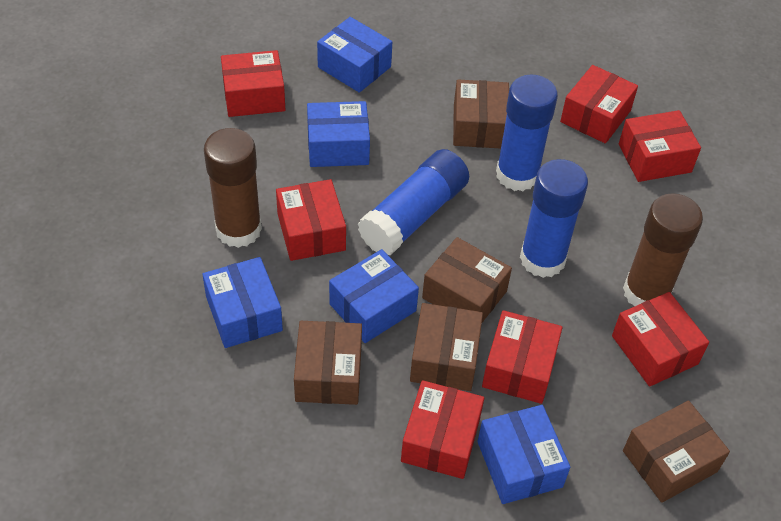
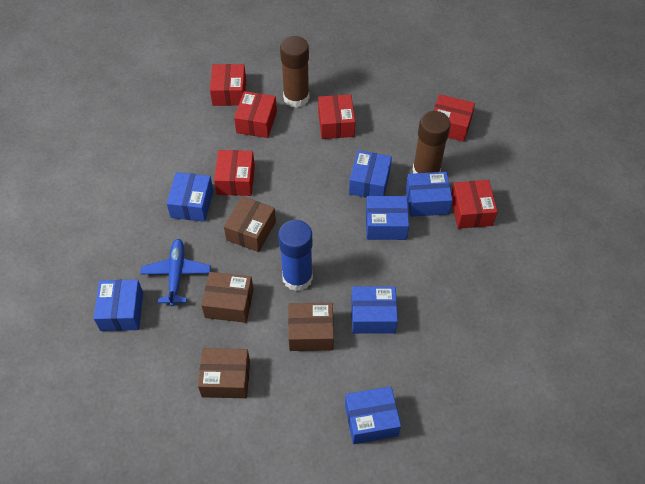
blue box: 5 -> 7
blue glue stick: 3 -> 1
blue plane: 0 -> 1
brown box: 5 -> 4
red box: 7 -> 6

